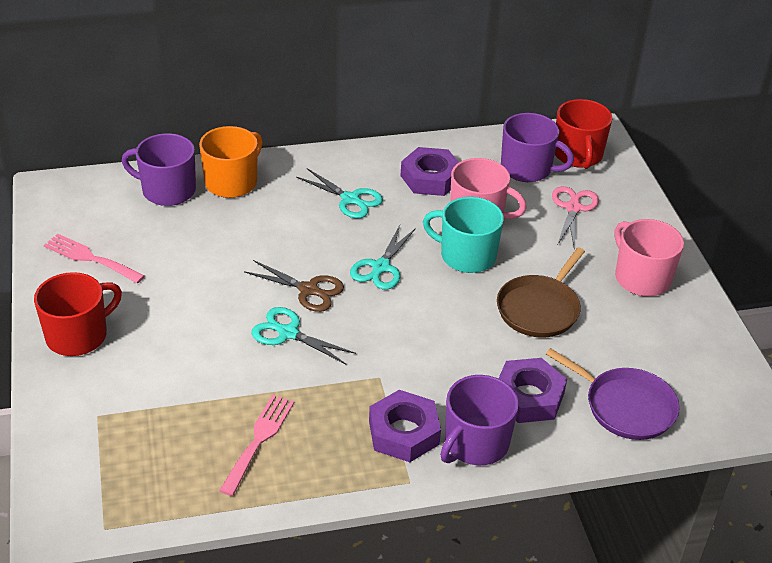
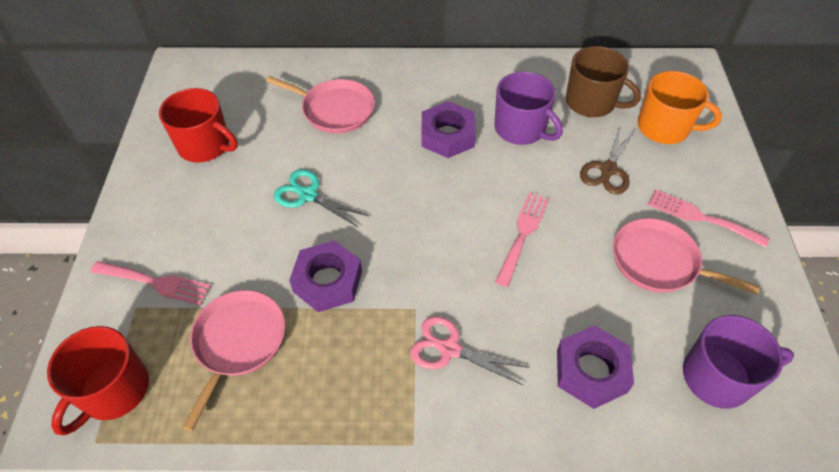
brown mug: 0 -> 1
brown pan: 1 -> 0
pink fork: 2 -> 3
pink mug: 2 -> 0
pink pan: 0 -> 3
purple mug: 3 -> 2
purple pan: 1 -> 0
turquoise mug: 1 -> 0
turquoise scissors: 3 -> 1

